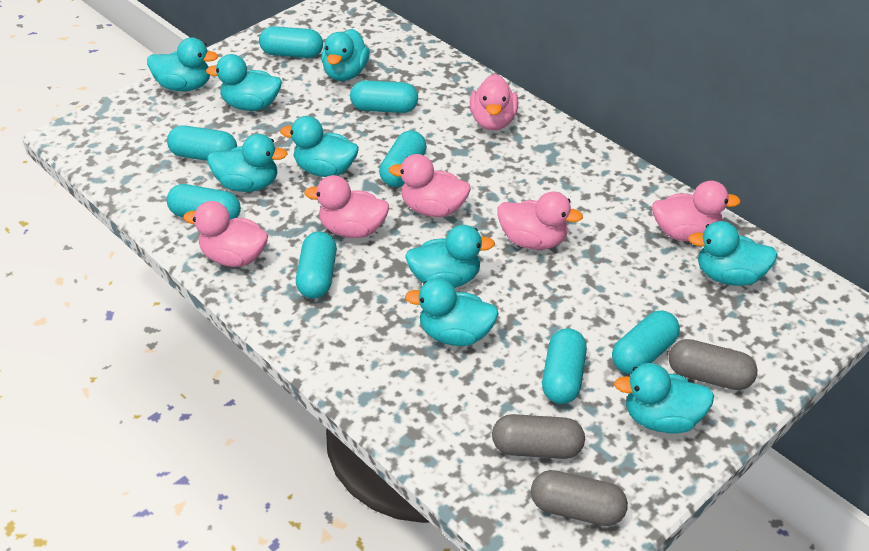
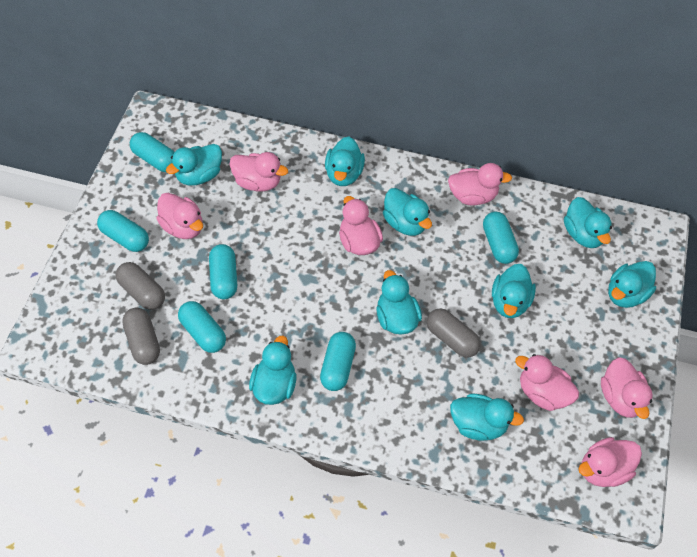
pink duck: 6 -> 7
turquoise capsule: 8 -> 6

